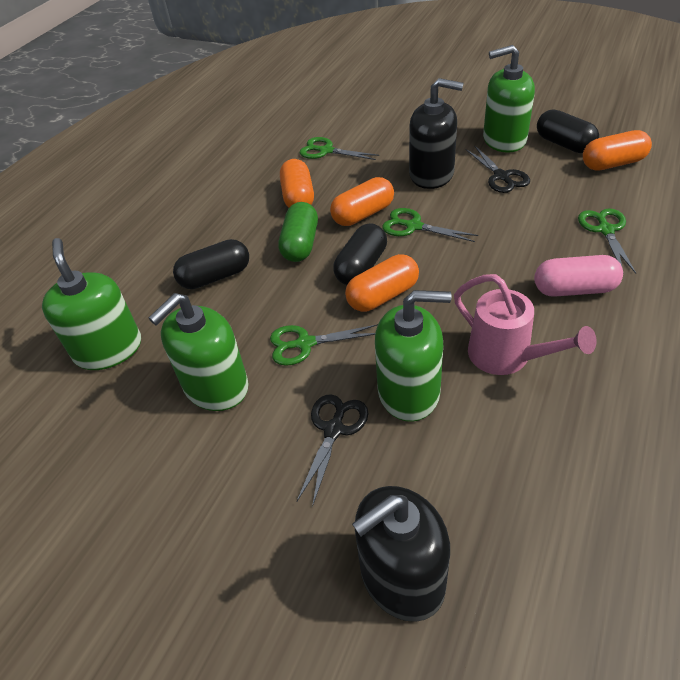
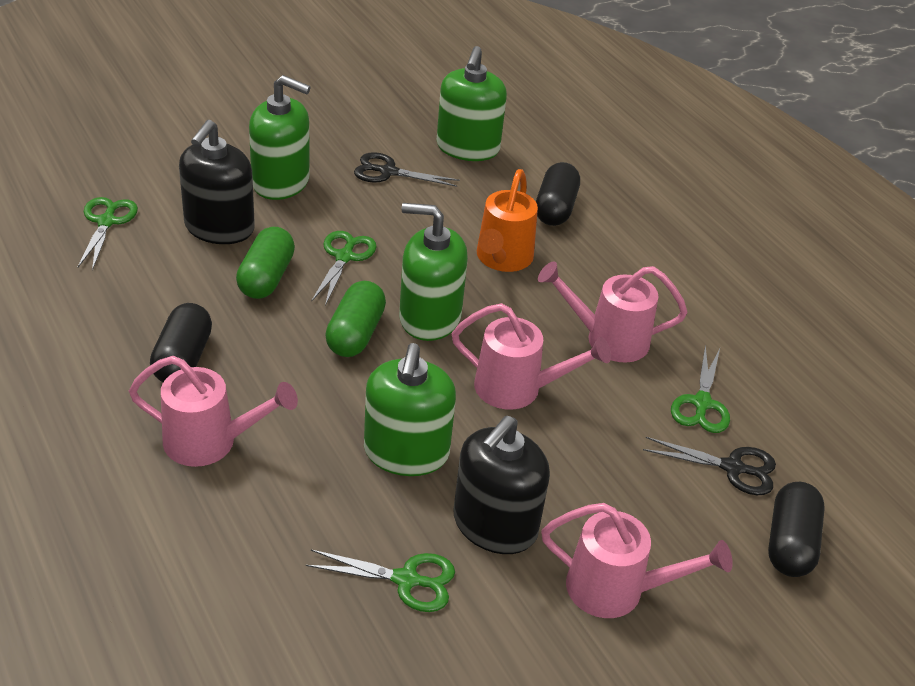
green capsule: 1 -> 2
orange capsule: 4 -> 0
orange watering can: 0 -> 1
pink capsule: 1 -> 0
pink watering can: 1 -> 4

